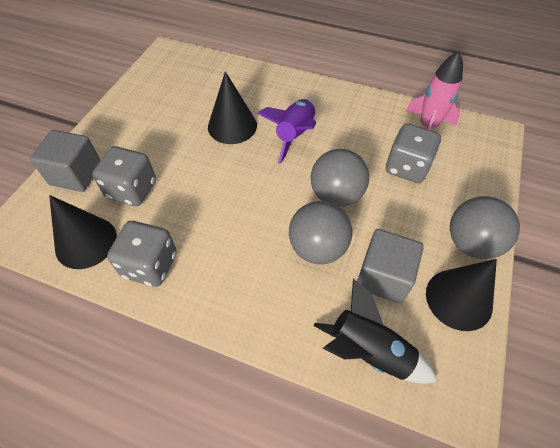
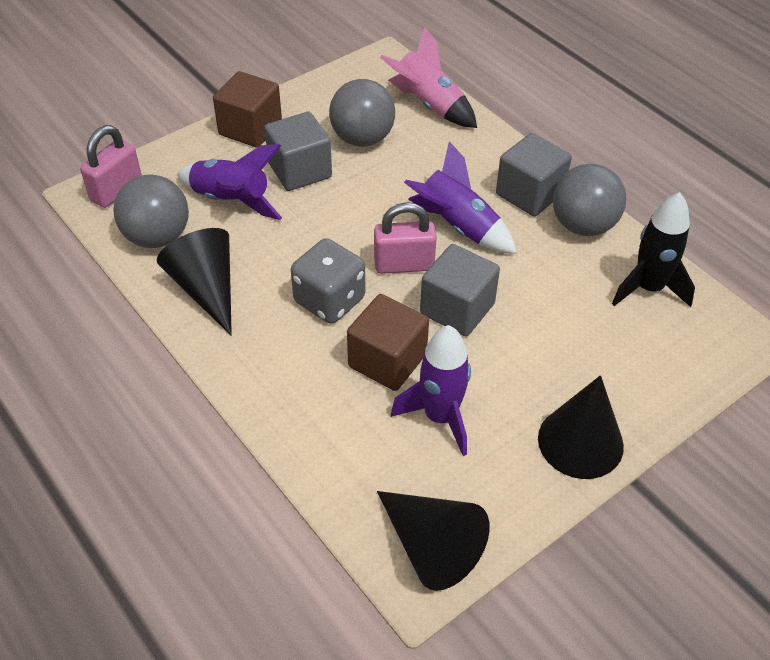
brown cube: 0 -> 2
grey cube: 2 -> 3
grey dice: 3 -> 1
pink padlock: 0 -> 2
purple rocket: 1 -> 3

